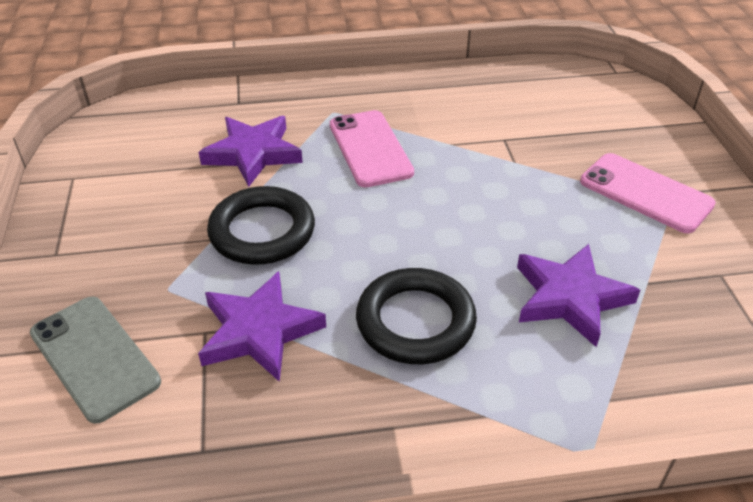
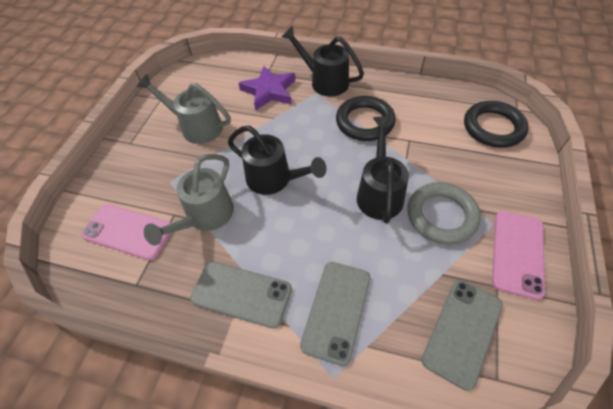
black watering can: 0 -> 3
grey phone: 1 -> 3
grey ring: 0 -> 1
grey watering can: 0 -> 2
purple star: 3 -> 1

